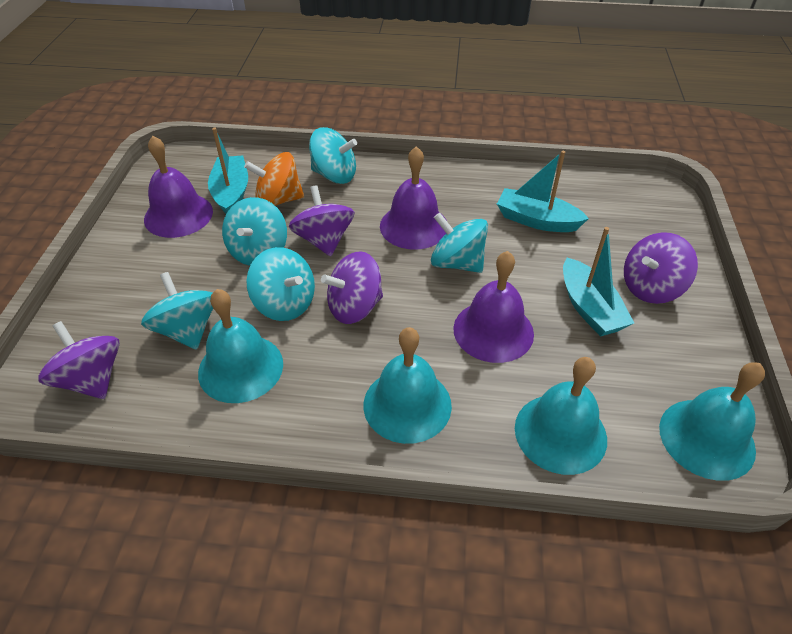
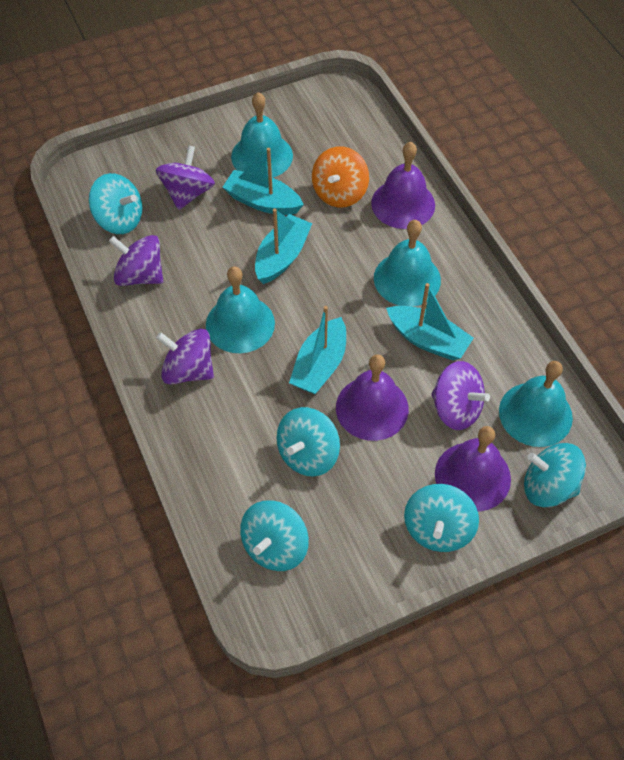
turquoise boat: 3 -> 4

